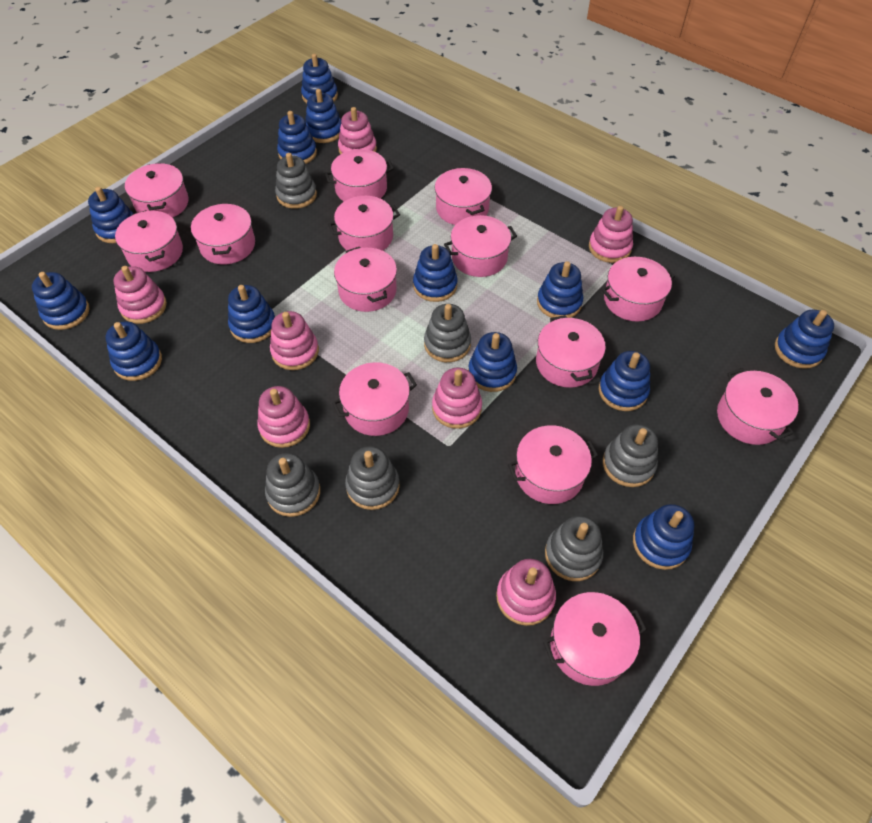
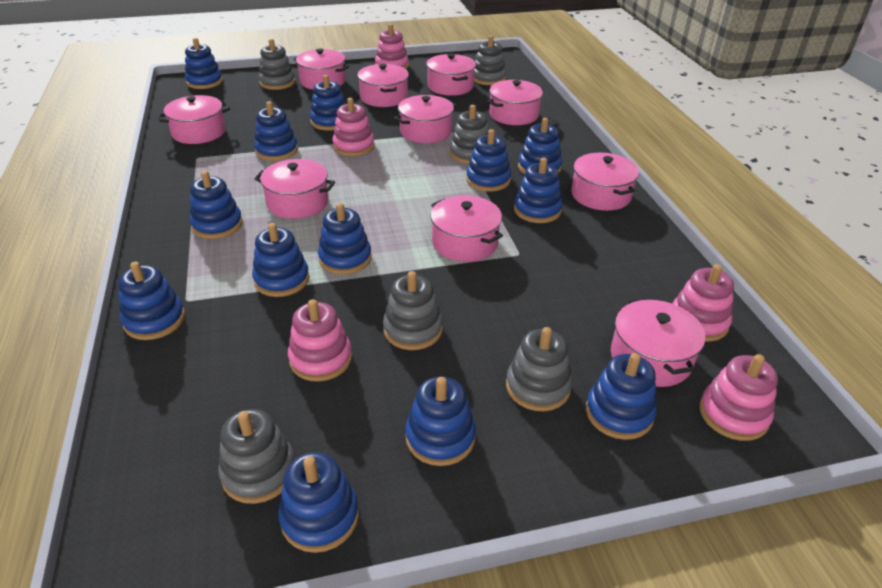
pink pot: 14 -> 10
pink stacking toy: 7 -> 5

